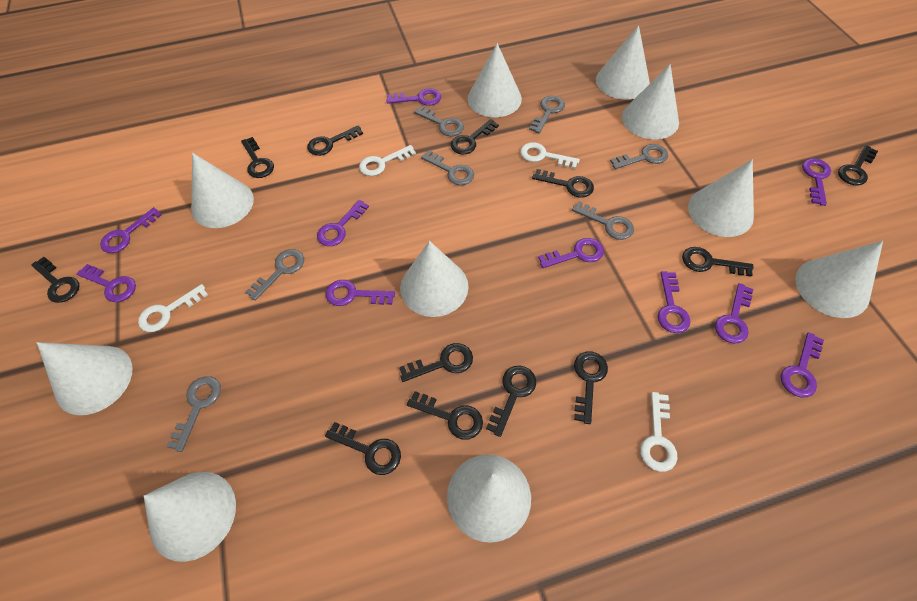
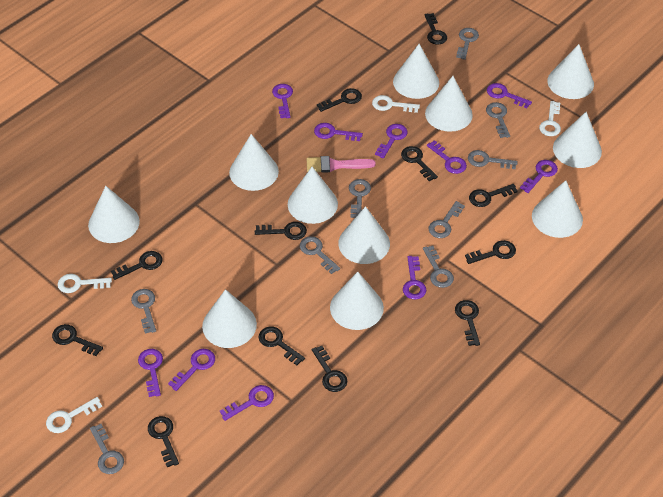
grey key: 7 -> 9
pink brush: 0 -> 1
white cone: 10 -> 11

